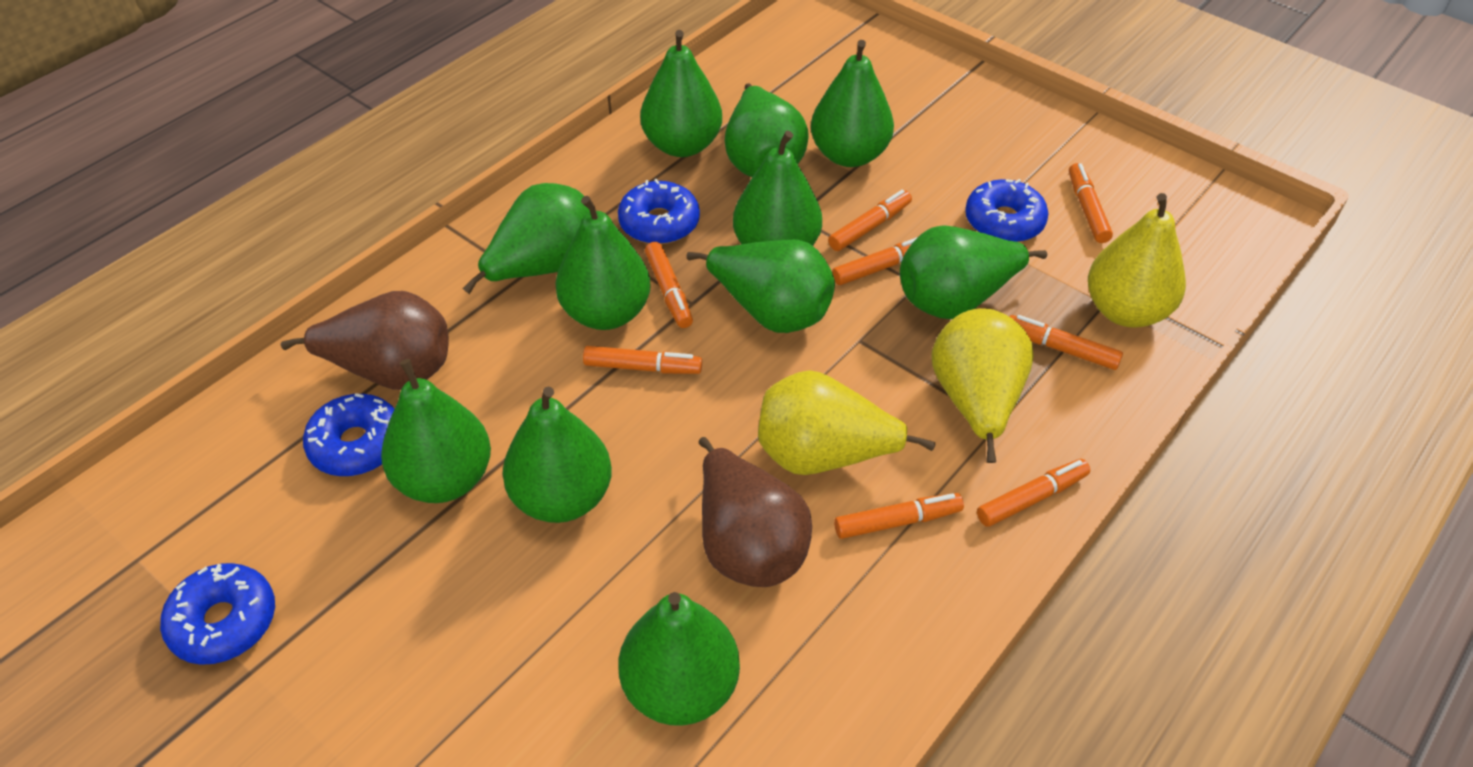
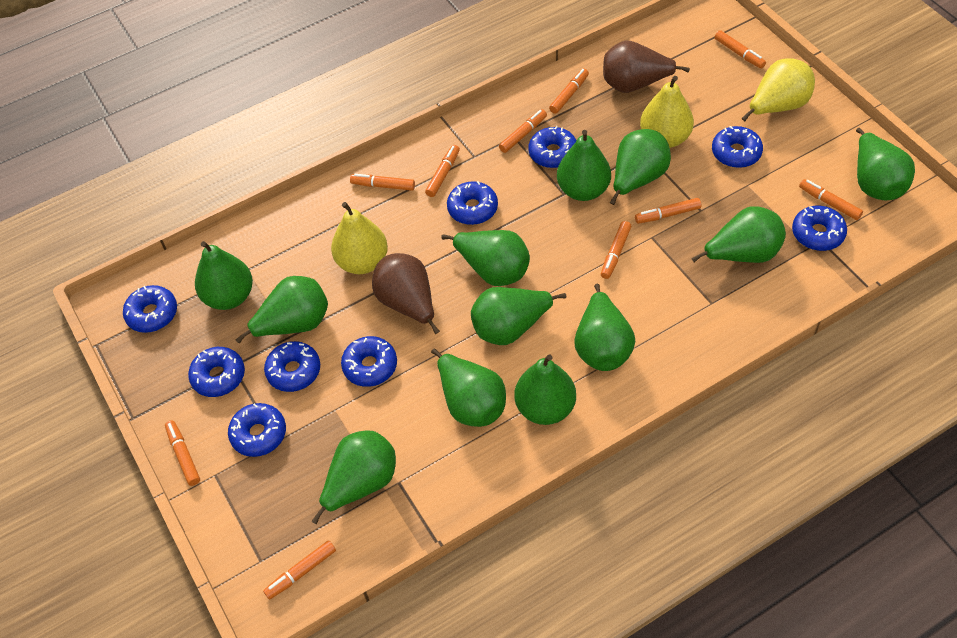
blue donut: 4 -> 9
green pear: 11 -> 12
orange marker: 8 -> 10

